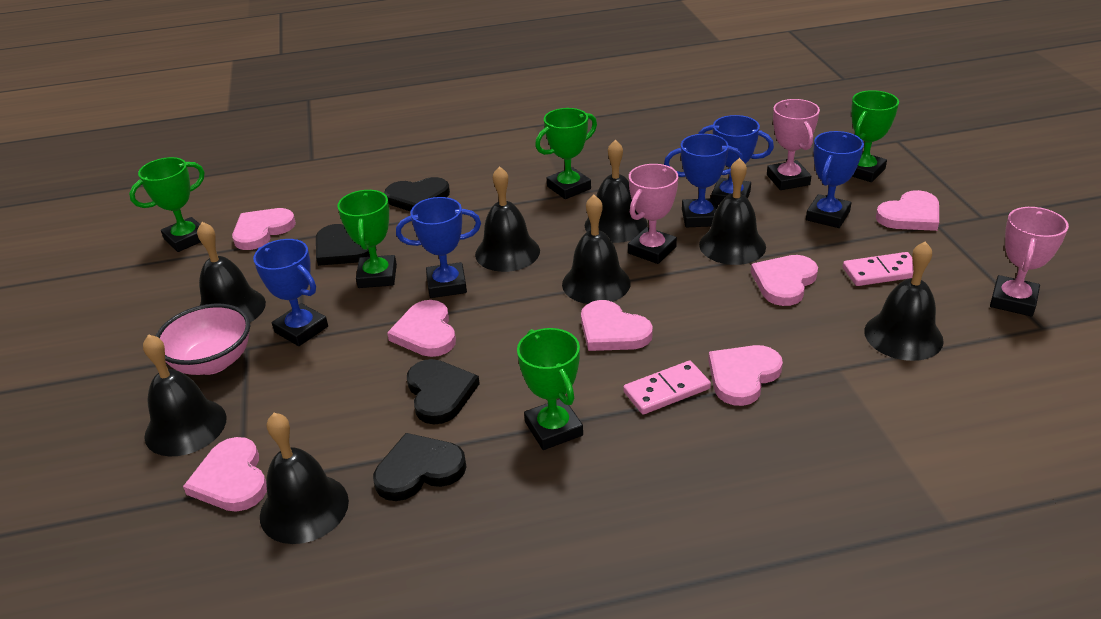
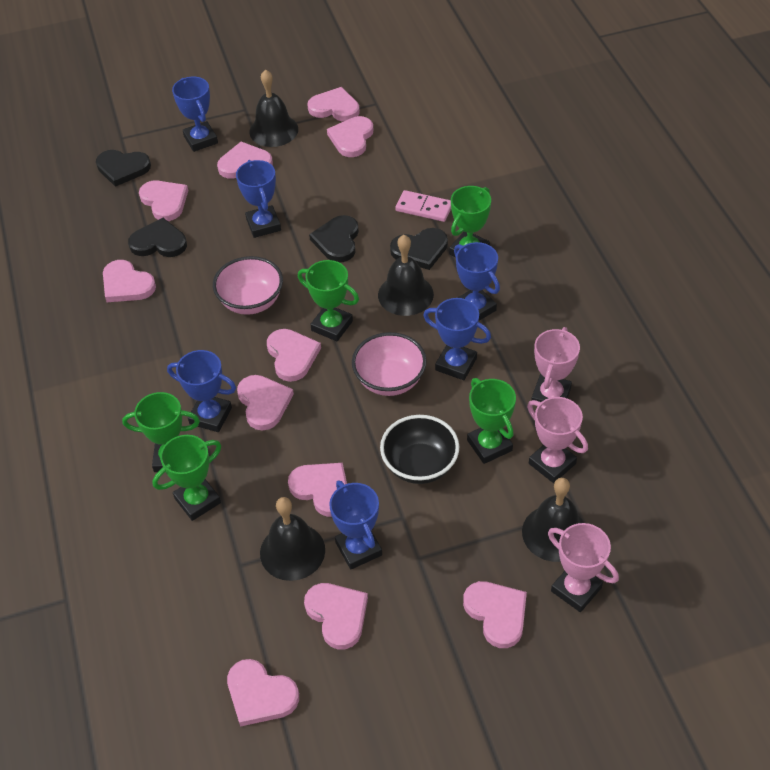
black bell: 8 -> 4
black bowl: 0 -> 1
blue trophy: 5 -> 6
pink bowl: 1 -> 2
pink domino: 2 -> 1
pink heart: 7 -> 11

